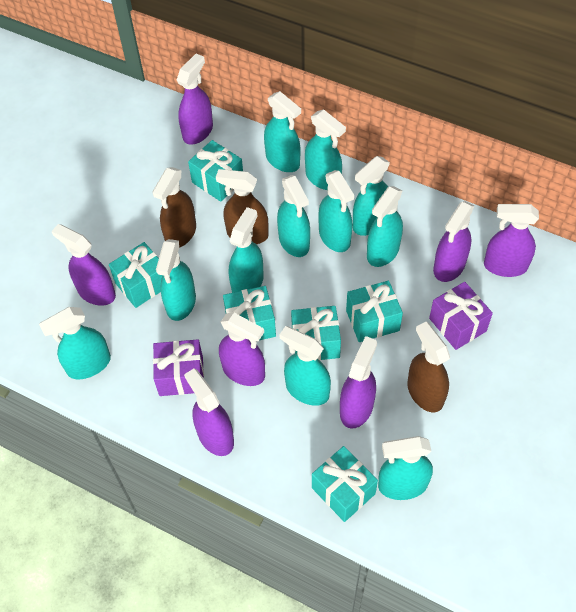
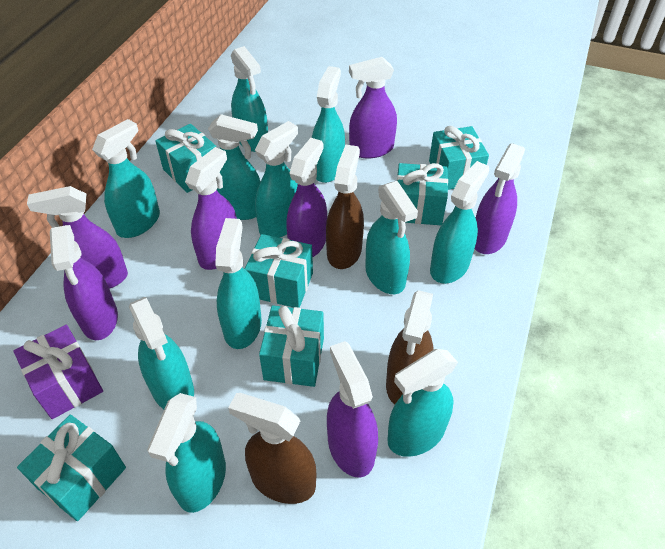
purple gift: 2 -> 1

